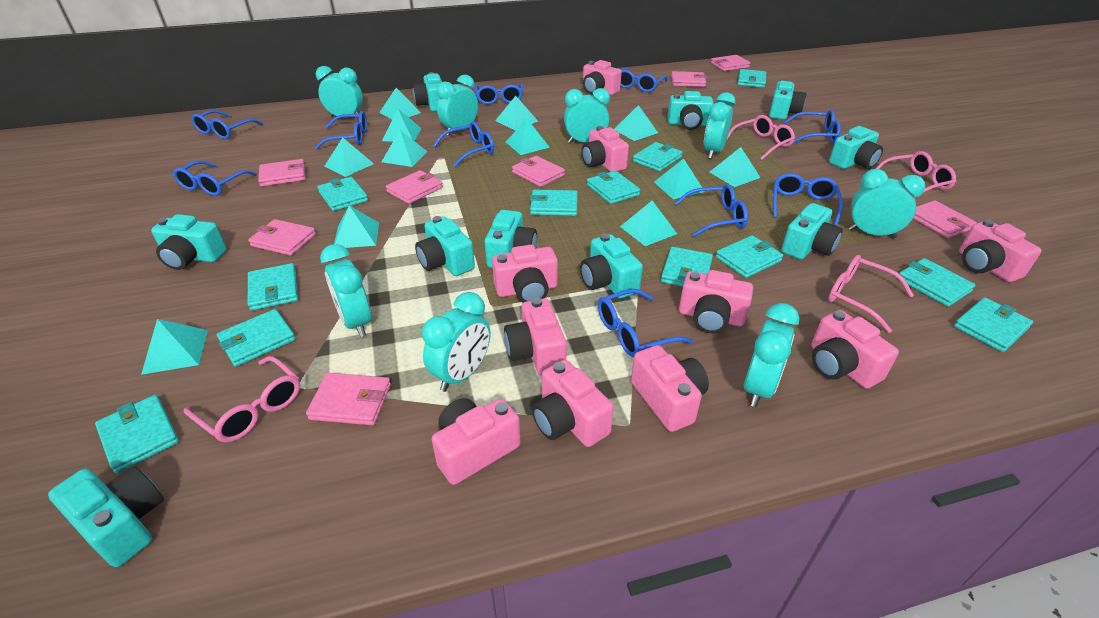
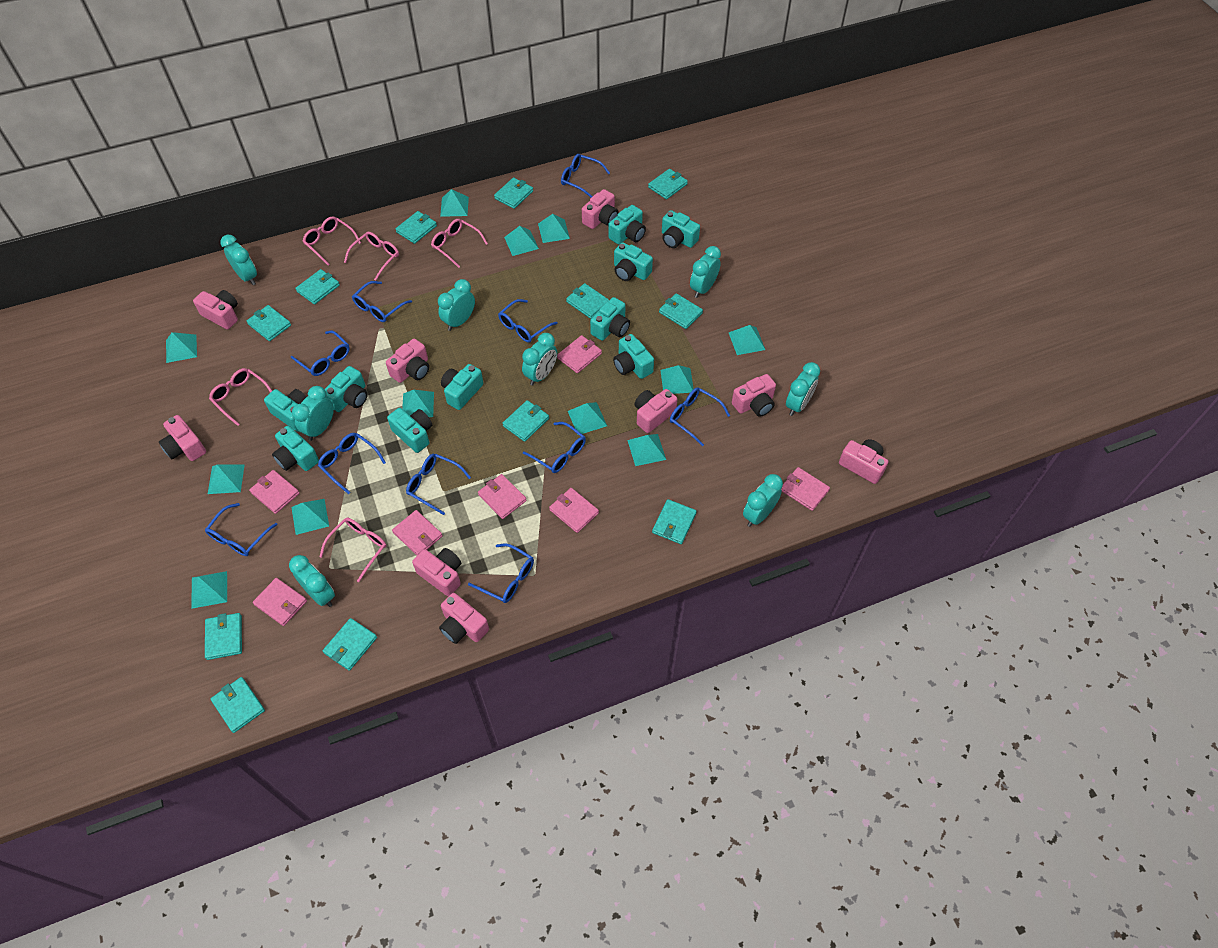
pink camera: 10 -> 9
pink glasses: 4 -> 5
pink wallet: 8 -> 7

